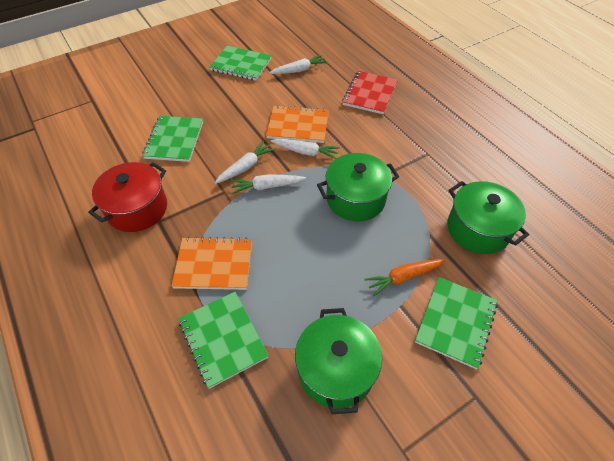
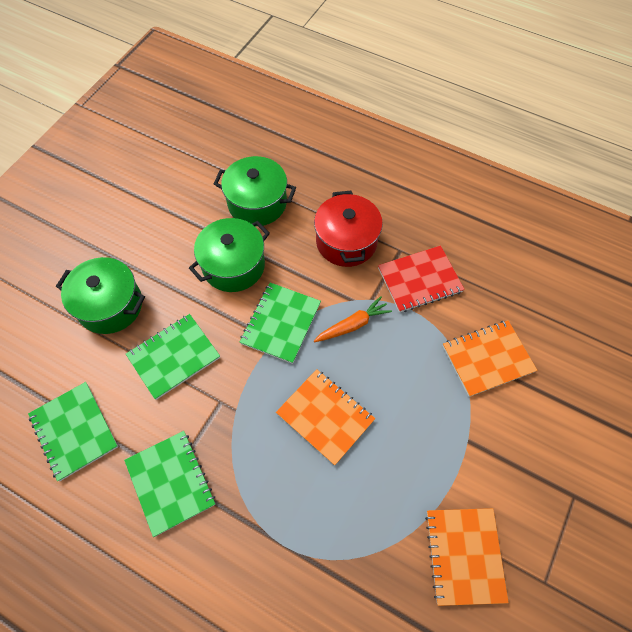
orange notebook: 2 -> 3
white carrot: 4 -> 0

